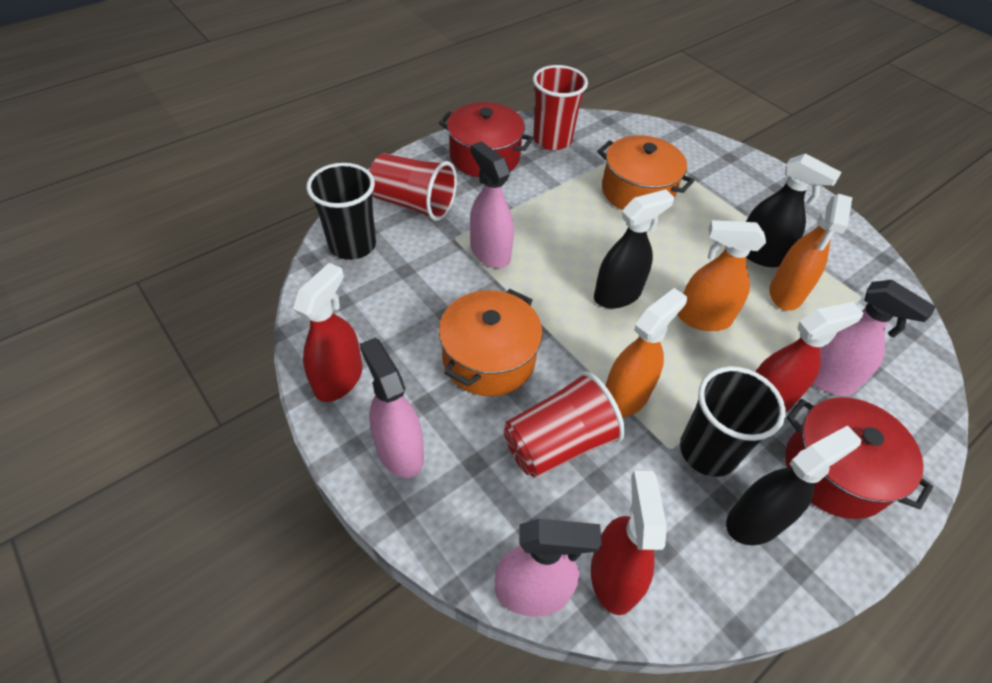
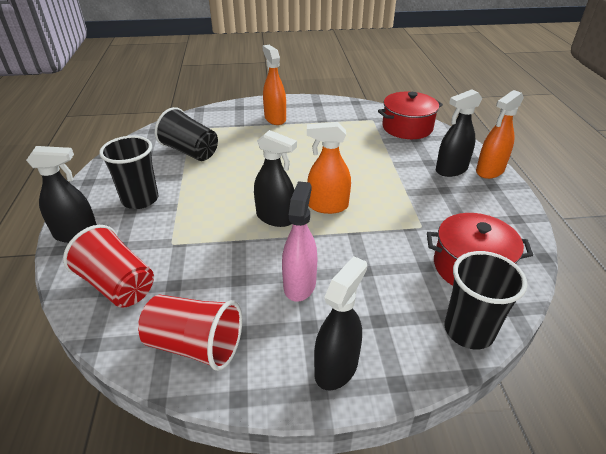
black cup: 2 -> 3
black spray bottle: 3 -> 4
orange pot: 2 -> 0
pink spray bottle: 4 -> 1
red cup: 3 -> 2
red spray bottle: 3 -> 0

